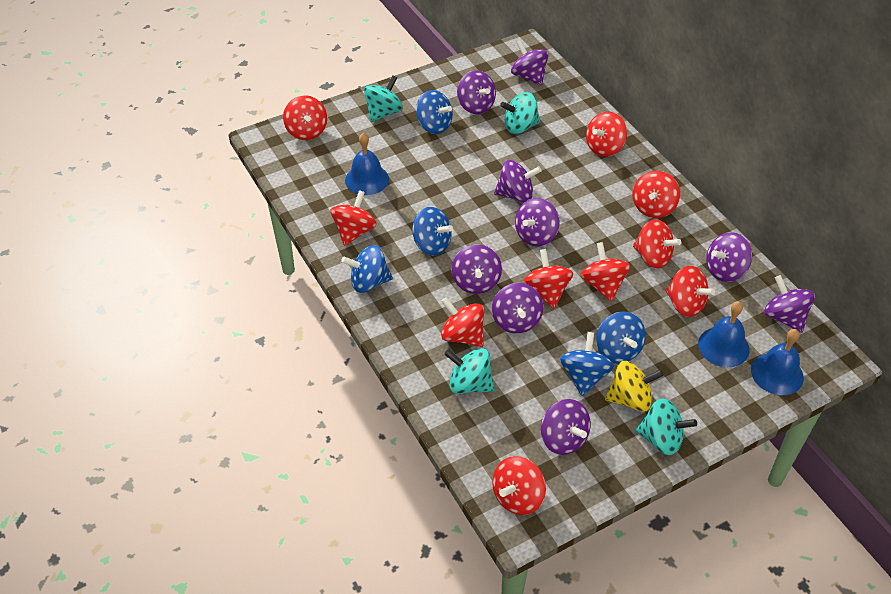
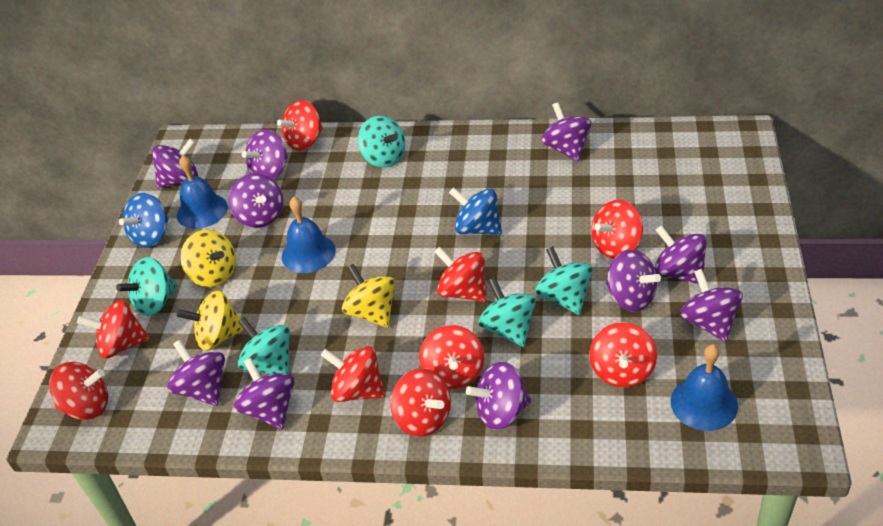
blue spinning top: 5 -> 2
purple spinning top: 9 -> 10
red spinning top: 10 -> 9
turquoise spinning top: 4 -> 5
yellow spinning top: 1 -> 3

